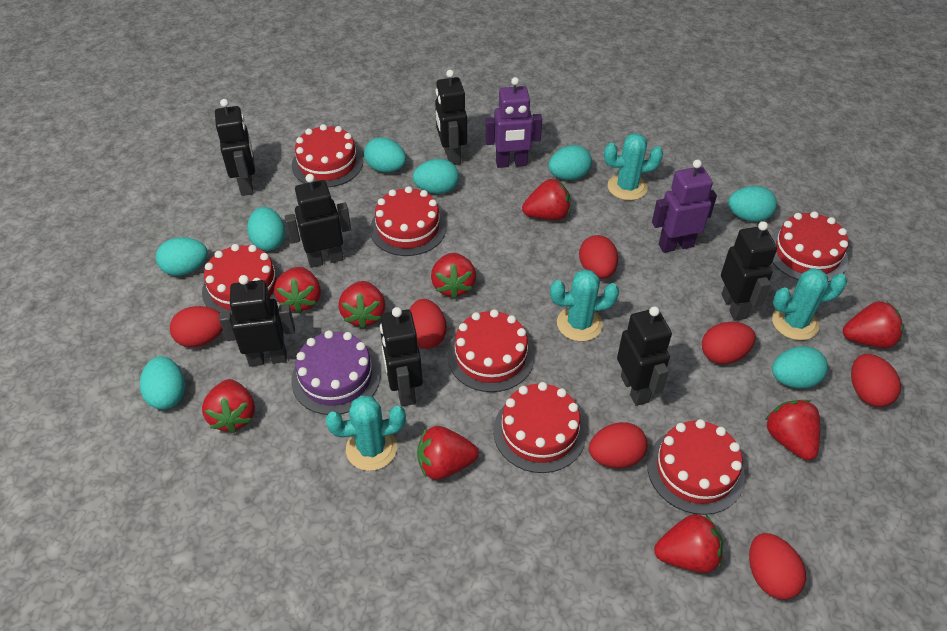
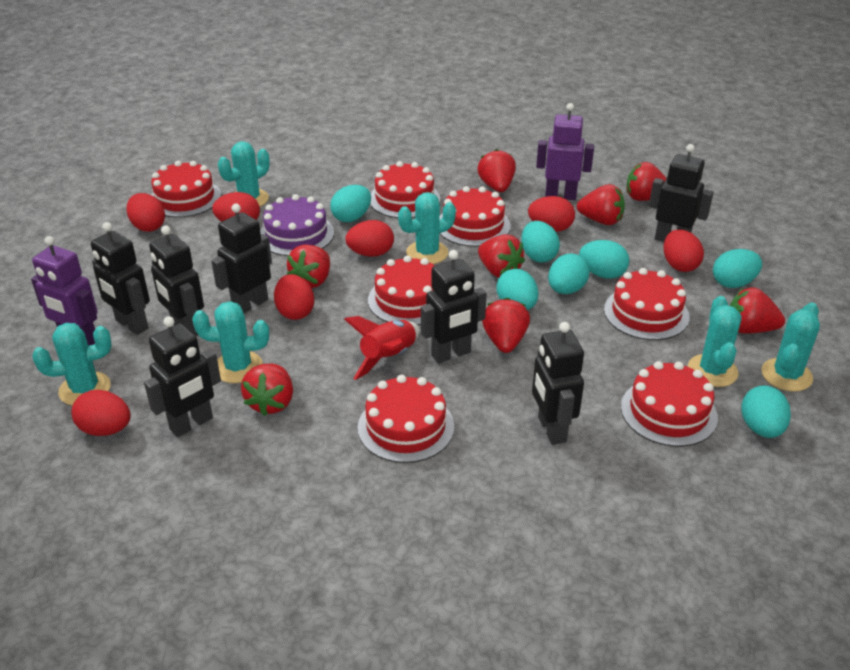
red rocket: 0 -> 1
red strawberry: 9 -> 8
turquoise cactus: 4 -> 6
turquoise egg: 8 -> 7

